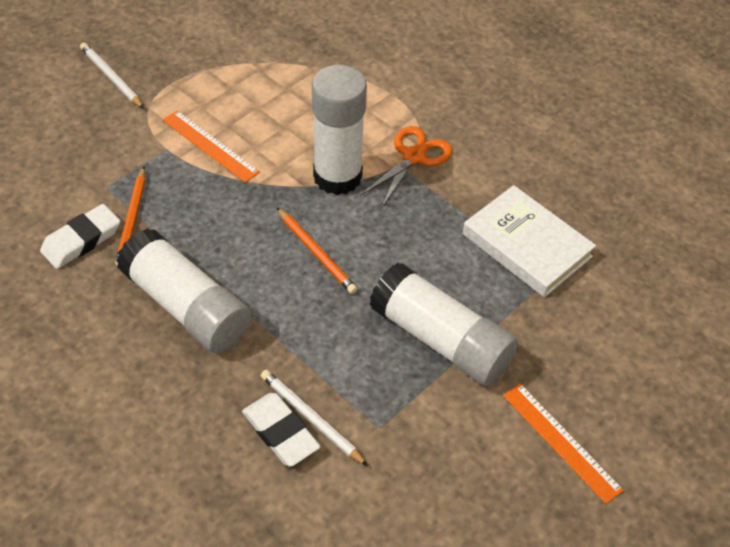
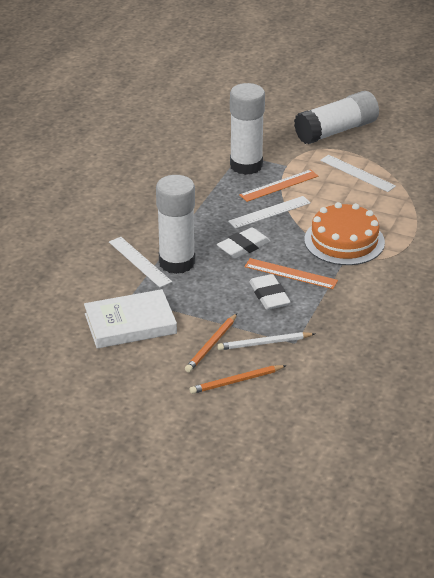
orange cake: 0 -> 1
orange scissors: 1 -> 0
white pencil: 2 -> 1
white ruler: 0 -> 3

